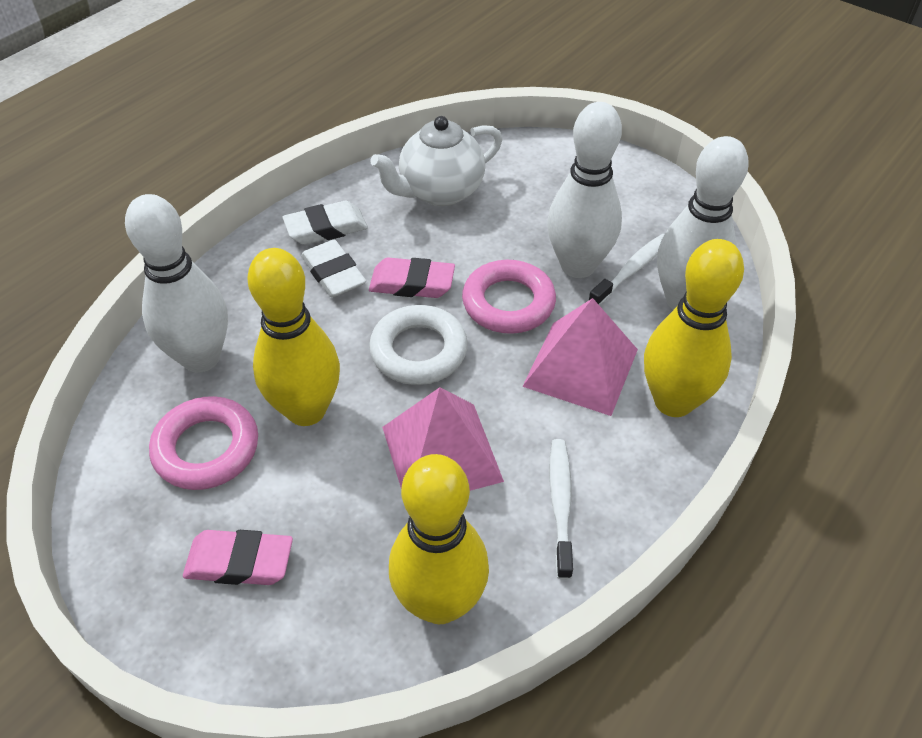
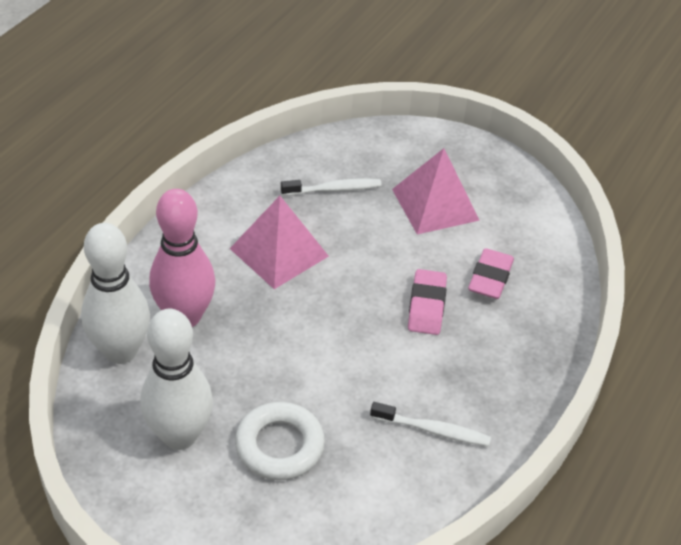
pink bowling pin: 0 -> 1
pink ring: 2 -> 0
white bowling pin: 3 -> 2
white eraser: 2 -> 0
white teapot: 1 -> 0
yellow bowling pin: 3 -> 0

